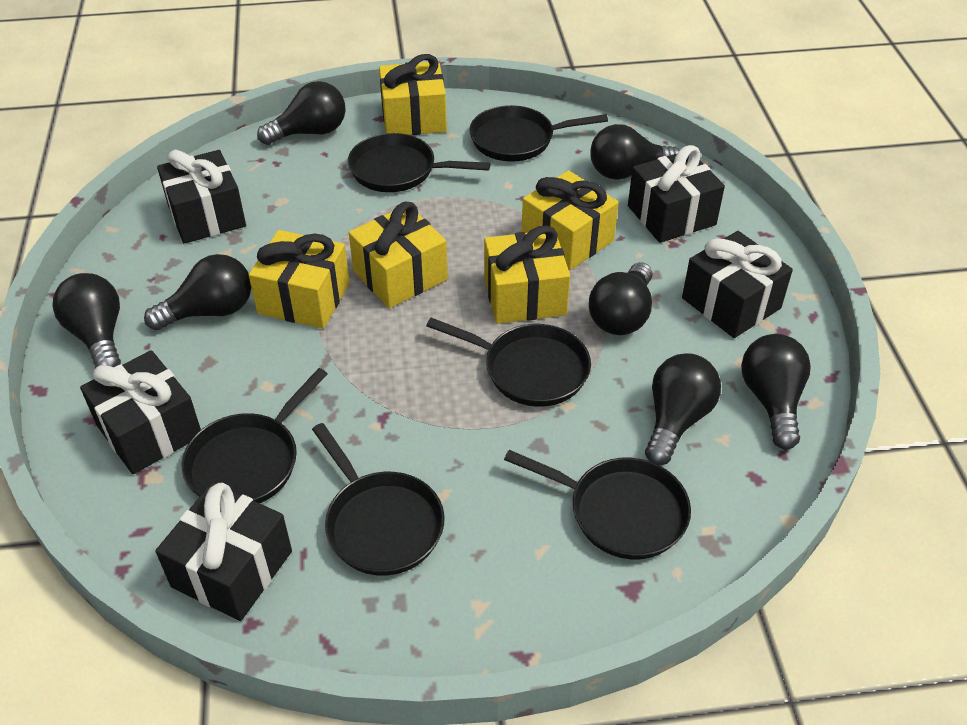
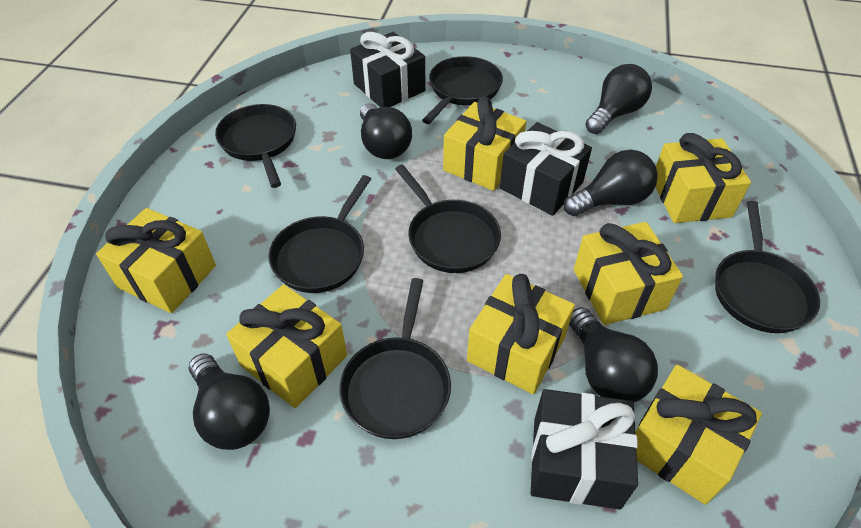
black gift: 5 -> 3
black light bulb: 7 -> 5
yellow gift: 5 -> 7

